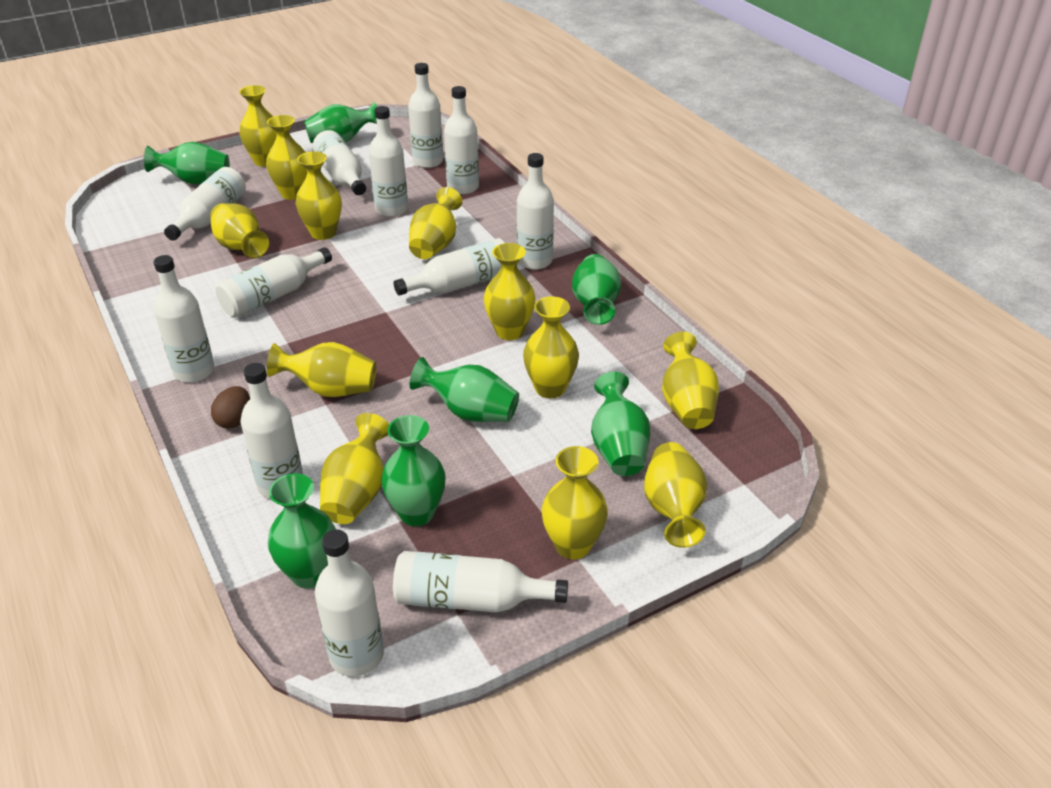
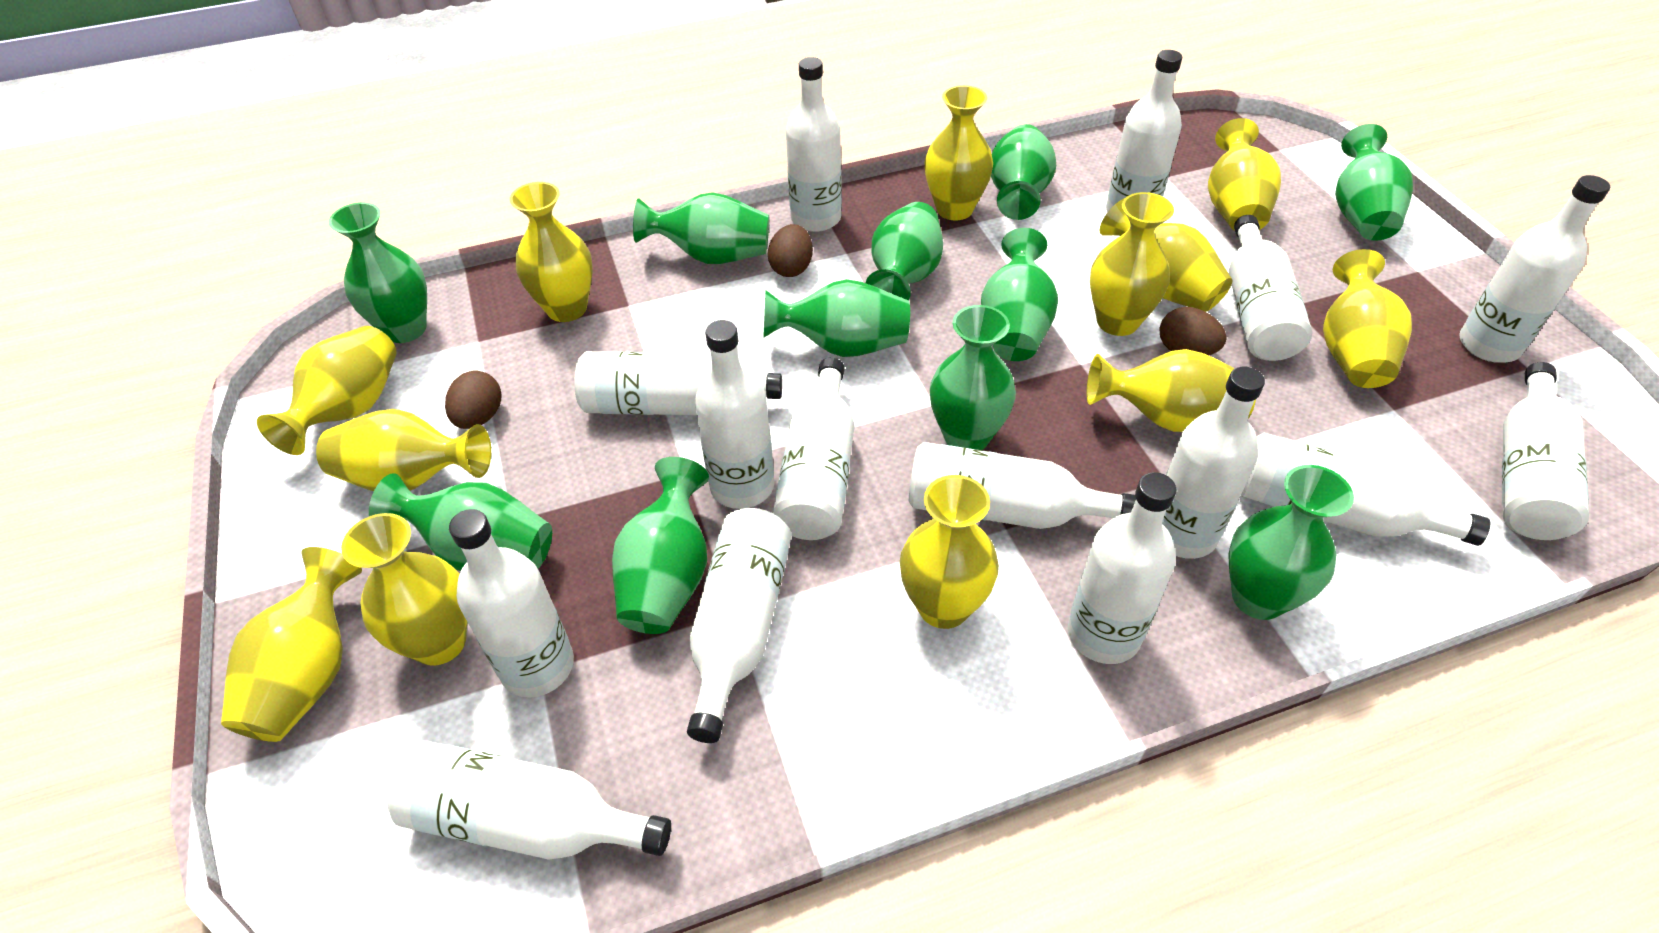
brown egg: 1 -> 3
green vase: 7 -> 11
white bottle: 12 -> 15

